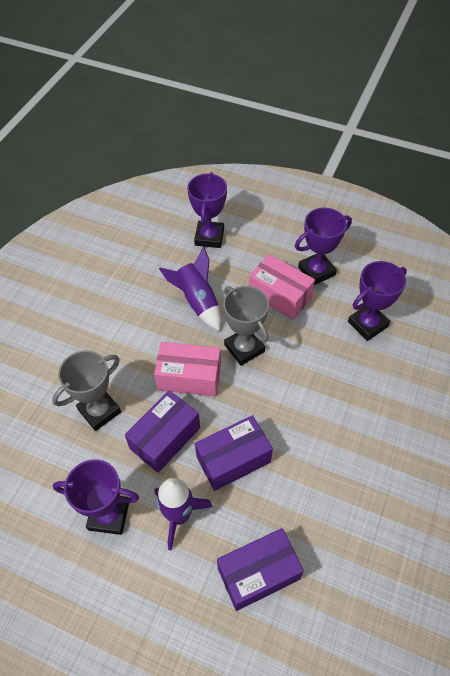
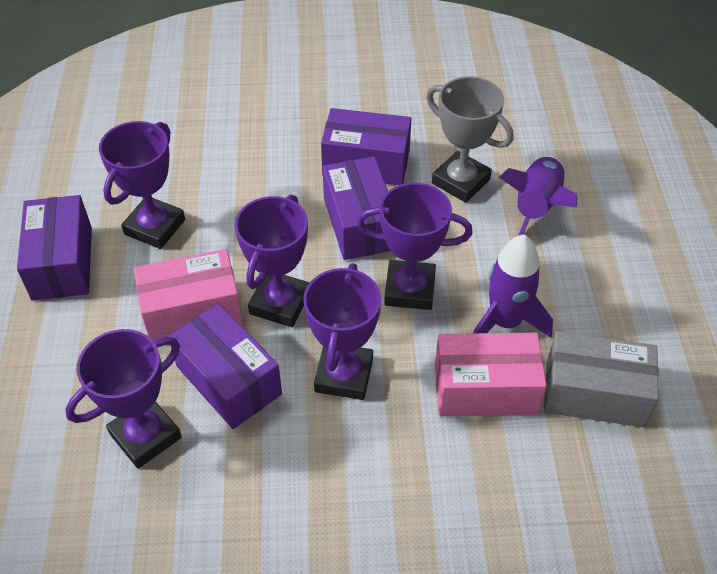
grey box: 0 -> 1
grey trophy: 2 -> 1
purple box: 3 -> 4
purple trophy: 4 -> 5

